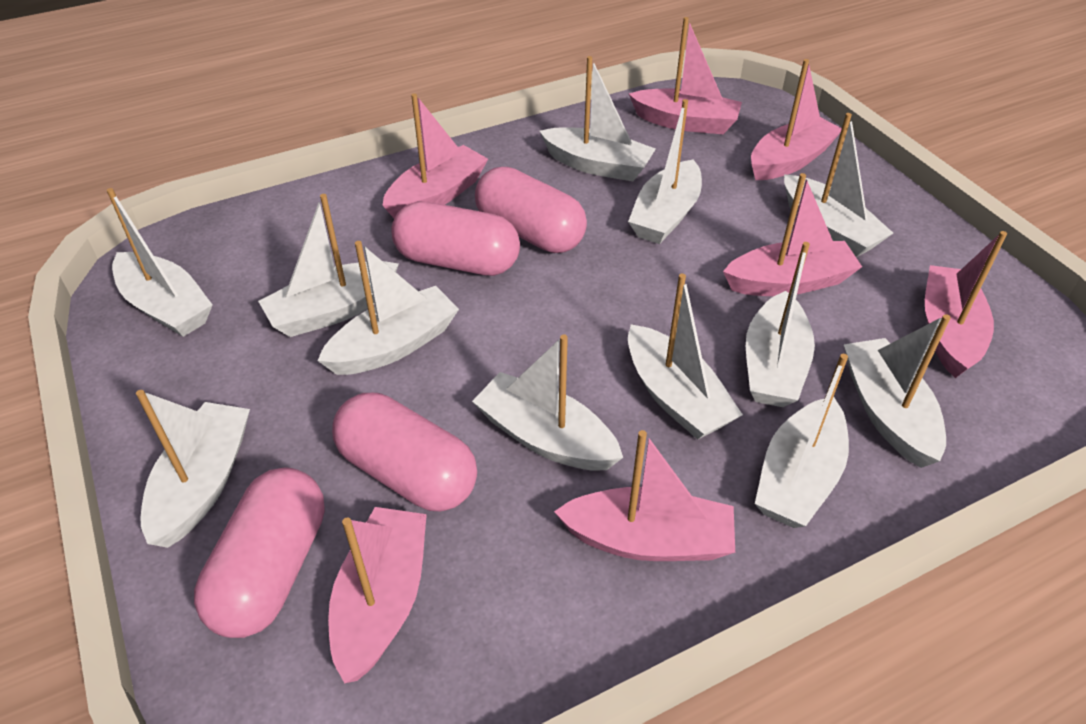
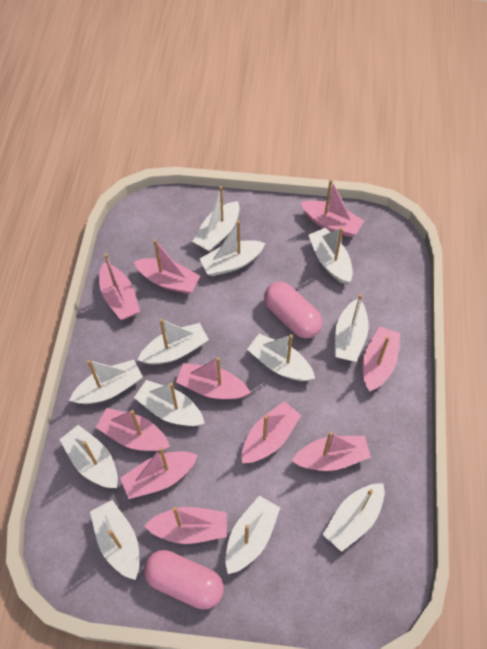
pink boat: 7 -> 10
pink capsule: 4 -> 2

